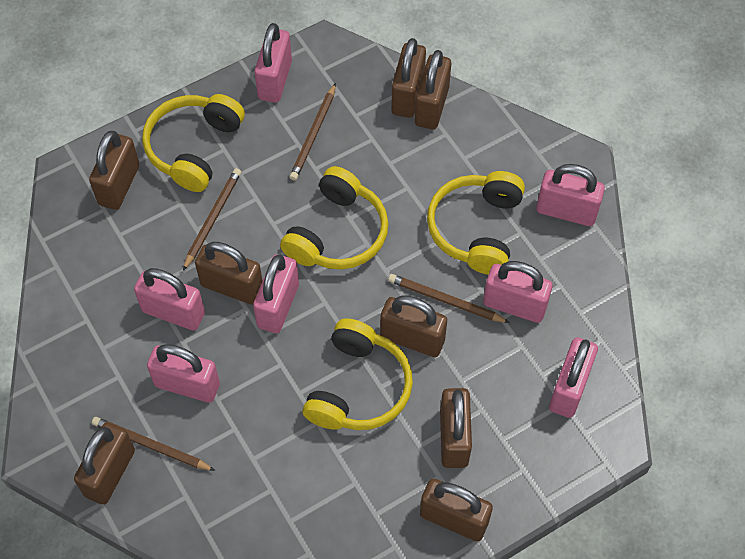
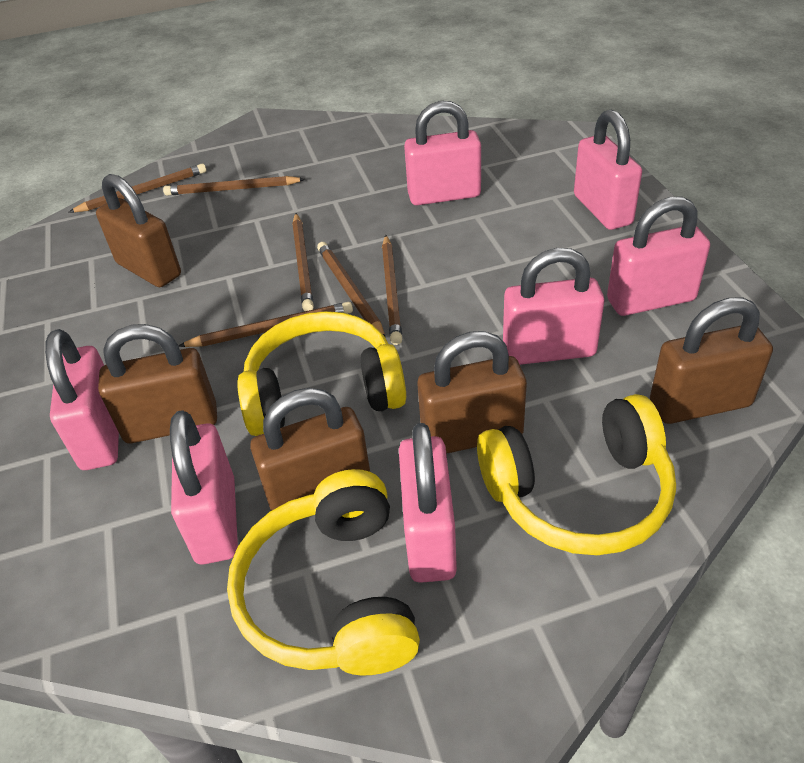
brown padlock: 8 -> 5
brown pencil: 4 -> 6
yellow headphones: 4 -> 3

